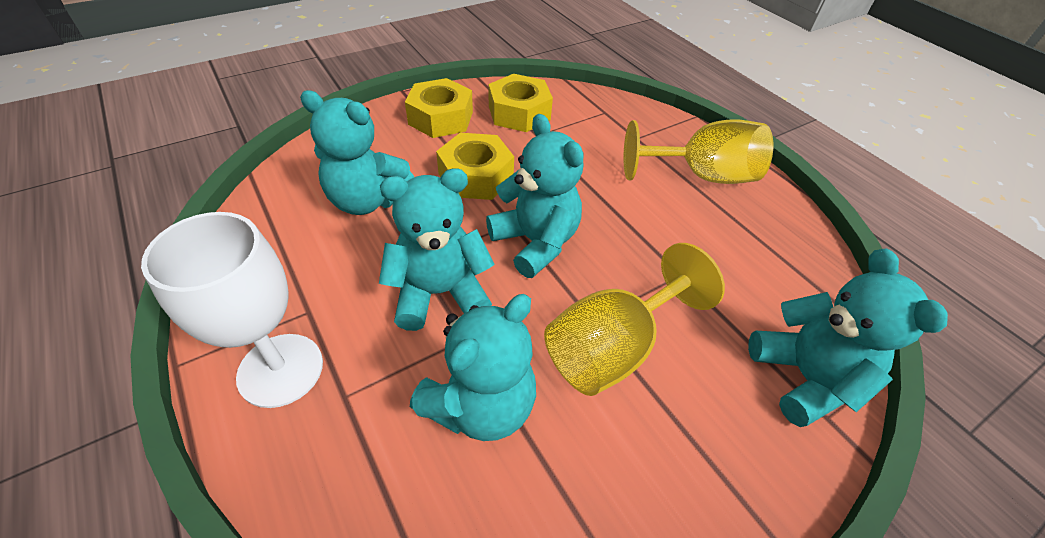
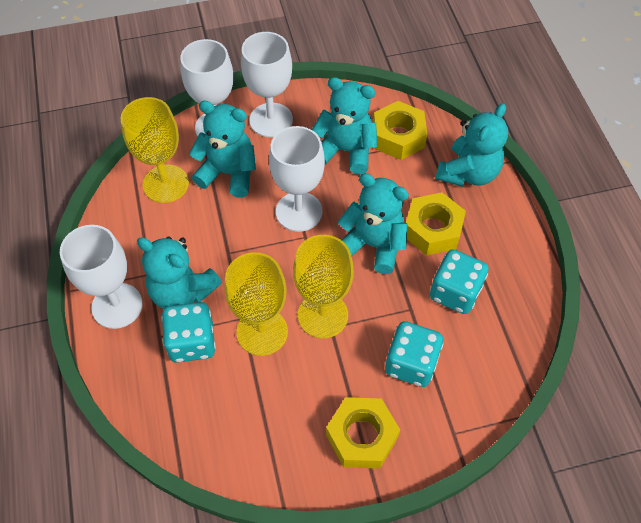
turquoise dice: 0 -> 3
white goblet: 1 -> 4
yellow goblet: 2 -> 3

